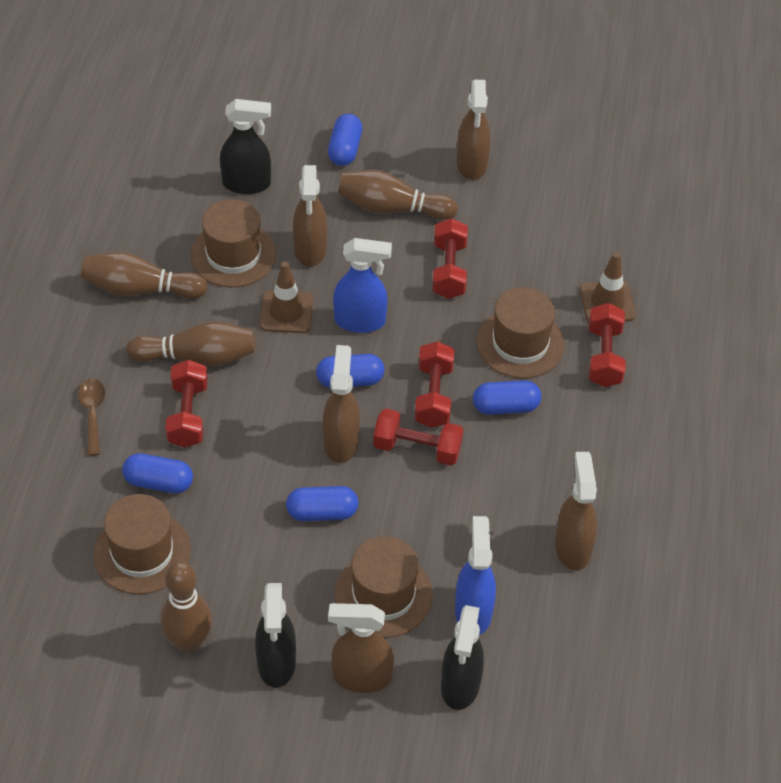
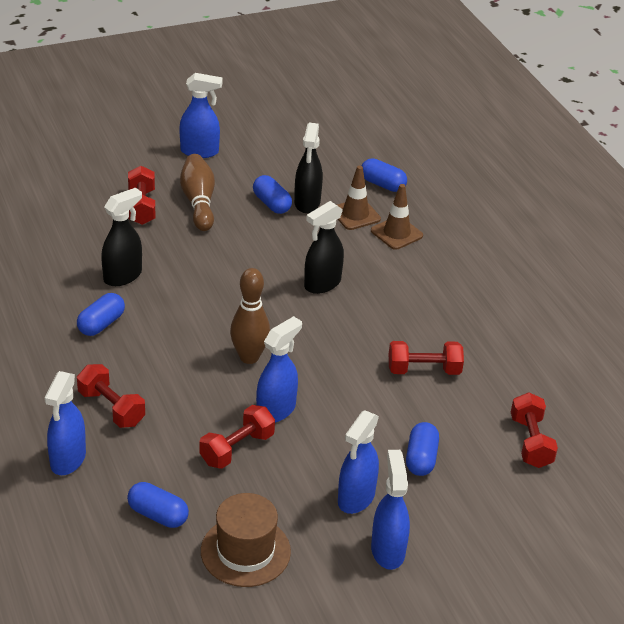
blue spray bottle: 2 -> 5
brown bowling pin: 4 -> 2
brown hat: 4 -> 1
brown spoon: 1 -> 0
brown spray bottle: 5 -> 0

